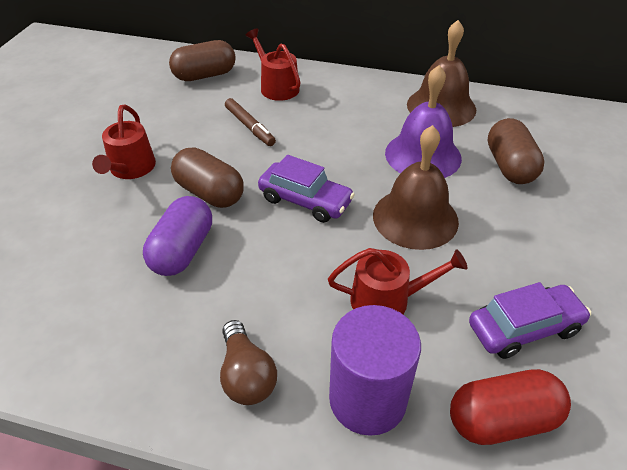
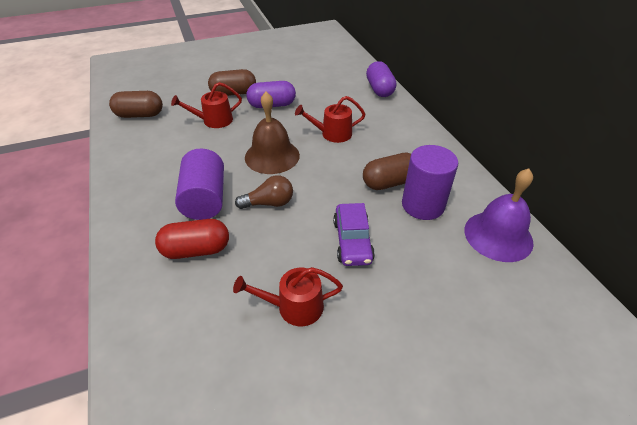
brown bell: 2 -> 1
brown marker: 1 -> 0
purple capsule: 1 -> 2
purple car: 2 -> 1
purple cylinder: 1 -> 2

